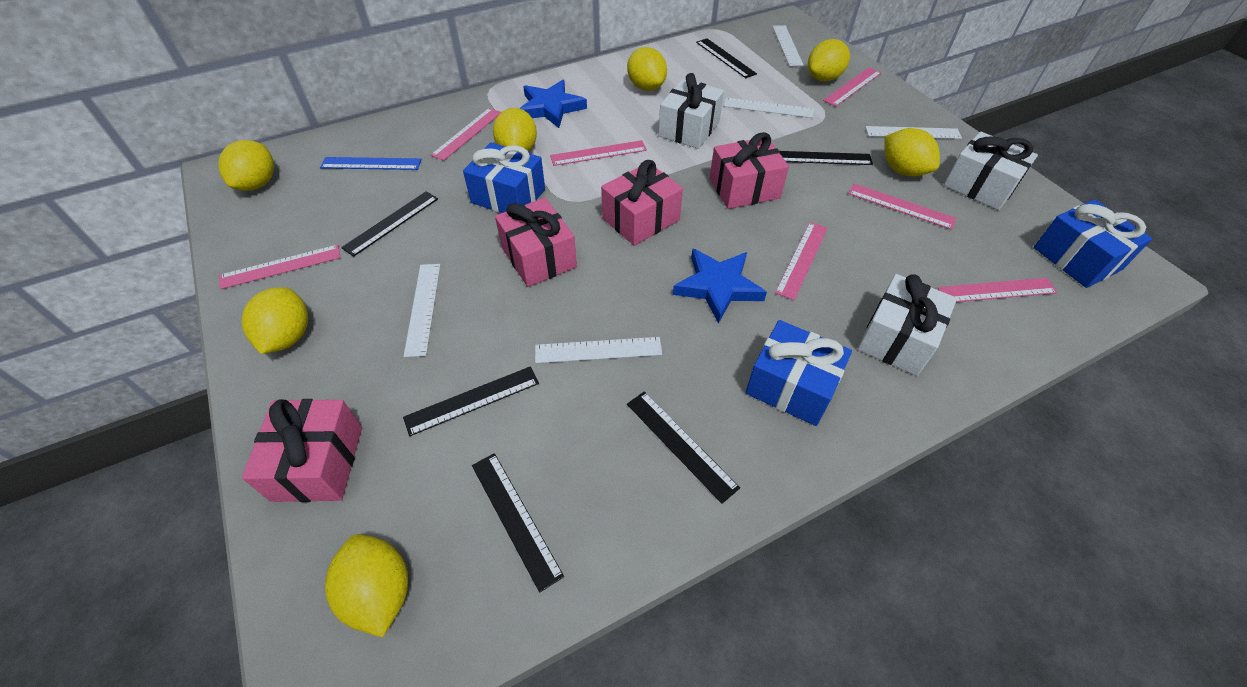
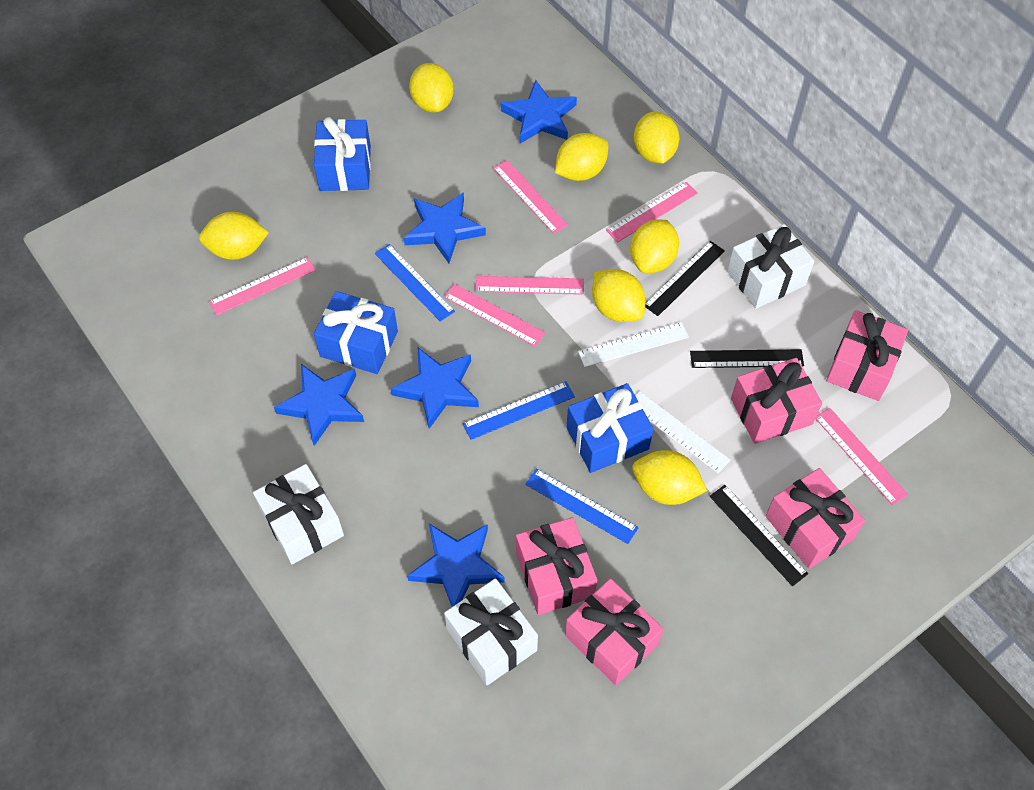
black ruler: 6 -> 3
blue ruler: 1 -> 3
blue star: 2 -> 5
pink gift: 4 -> 5
pink ruler: 7 -> 6
white ruler: 5 -> 2

